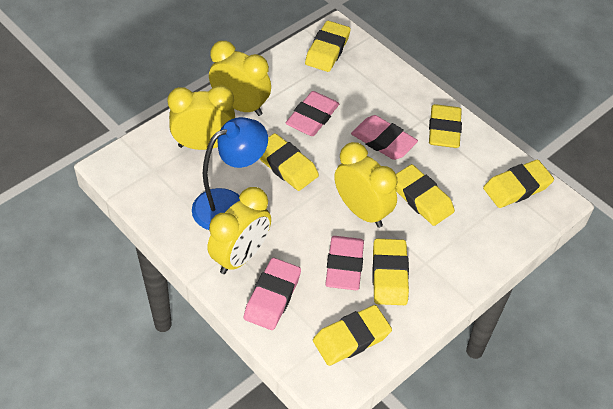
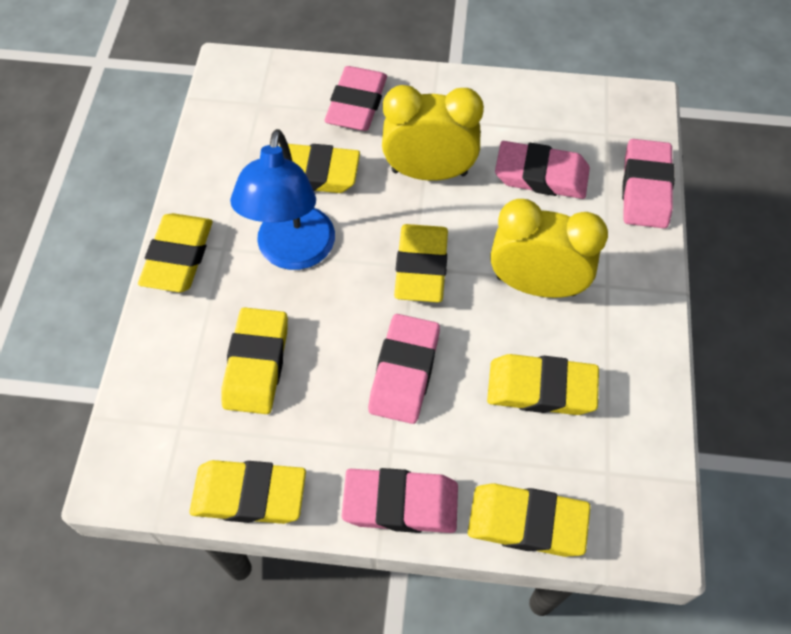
pink eraser: 4 -> 5
yellow clock: 4 -> 2

